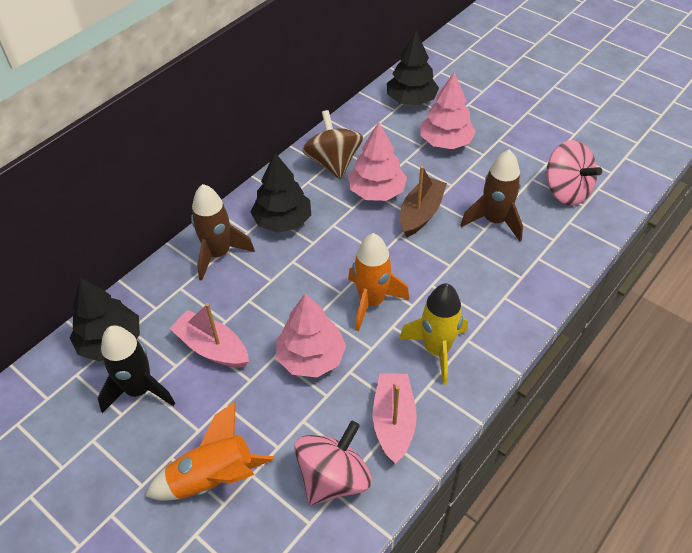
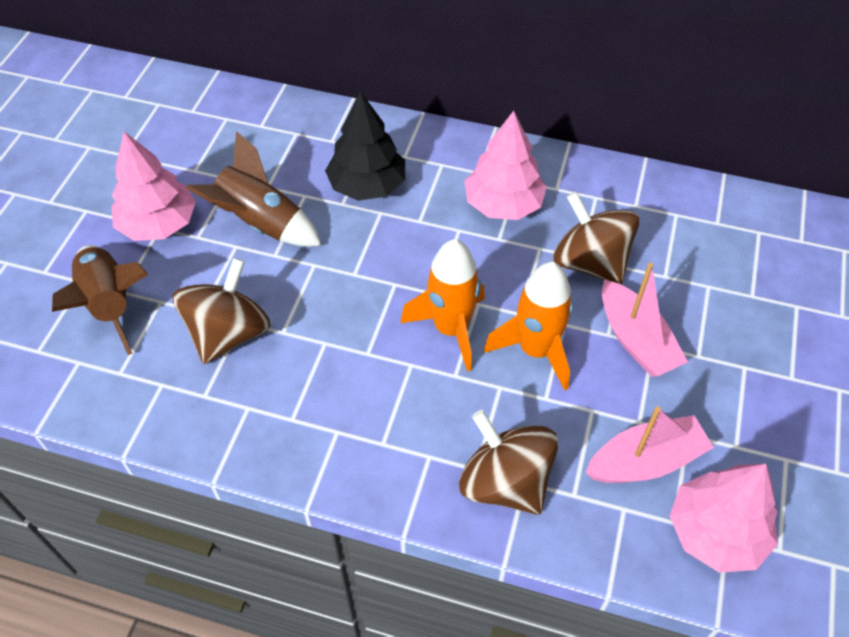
black rocket: 1 -> 0
black tree: 3 -> 1
brown boat: 1 -> 0
brown spinning top: 1 -> 3
pink spinning top: 2 -> 0
yellow rocket: 1 -> 0

